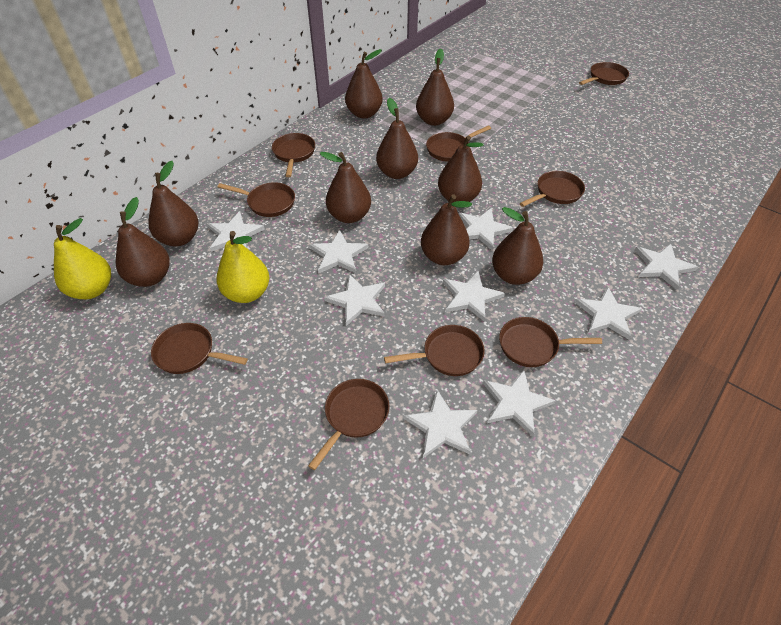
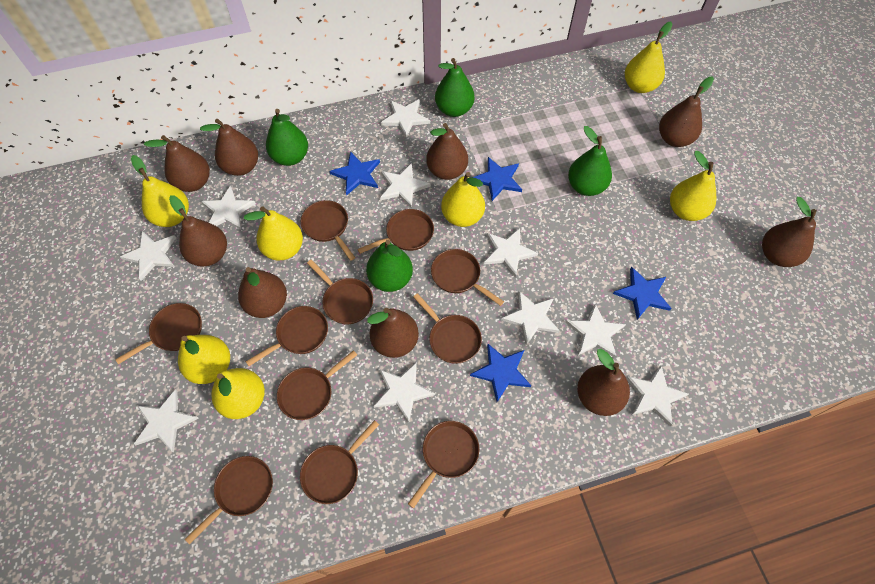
blue star: 0 -> 4
brown pan: 9 -> 11
green pear: 0 -> 4
white star: 9 -> 10
yellow pear: 2 -> 7

